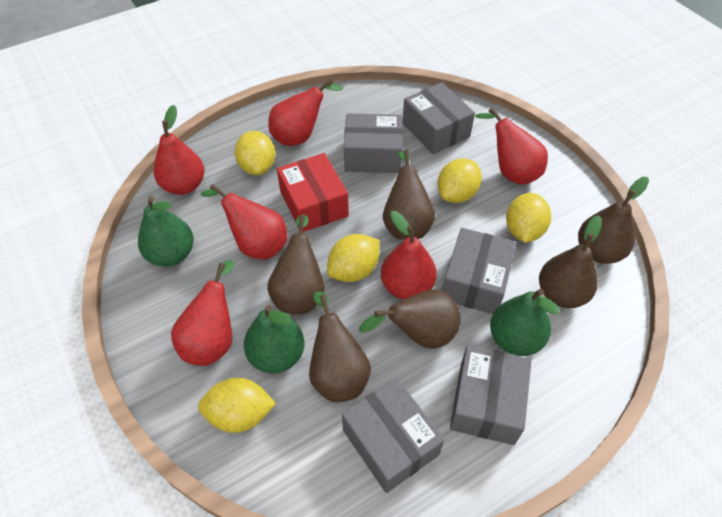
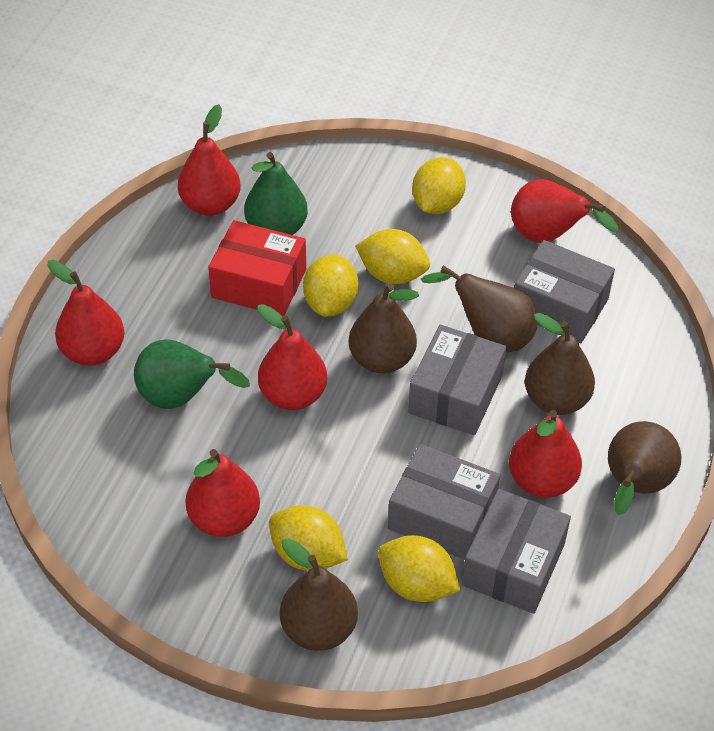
brown pear: 6 -> 5
green pear: 3 -> 2
grey box: 5 -> 4

